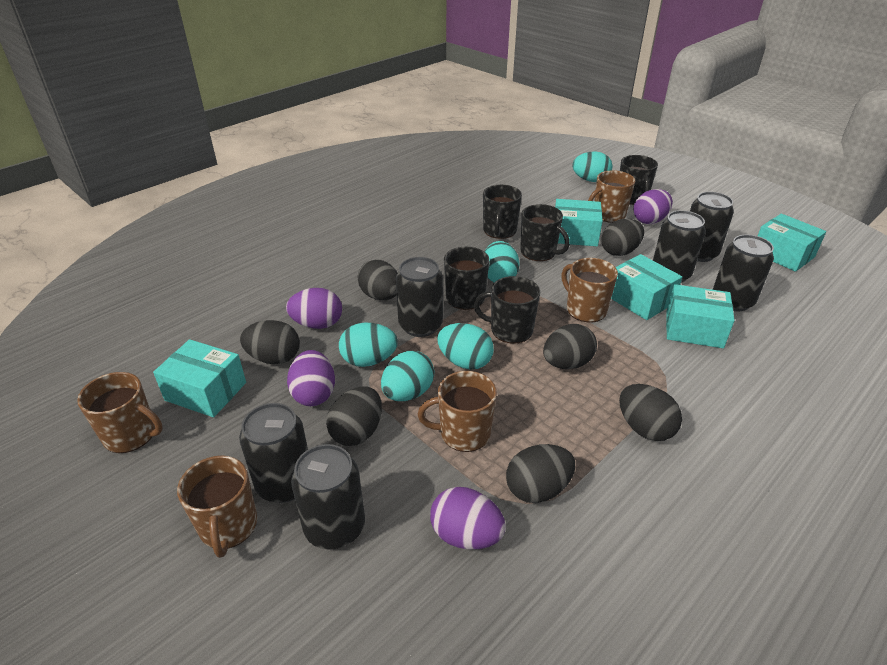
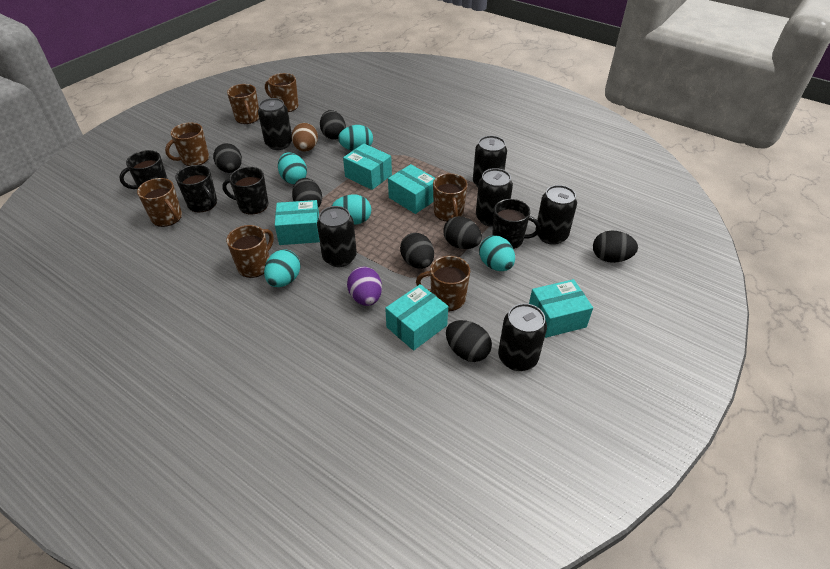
black mug: 5 -> 4
brown egg: 0 -> 1
brown mug: 5 -> 7
purple egg: 4 -> 1

